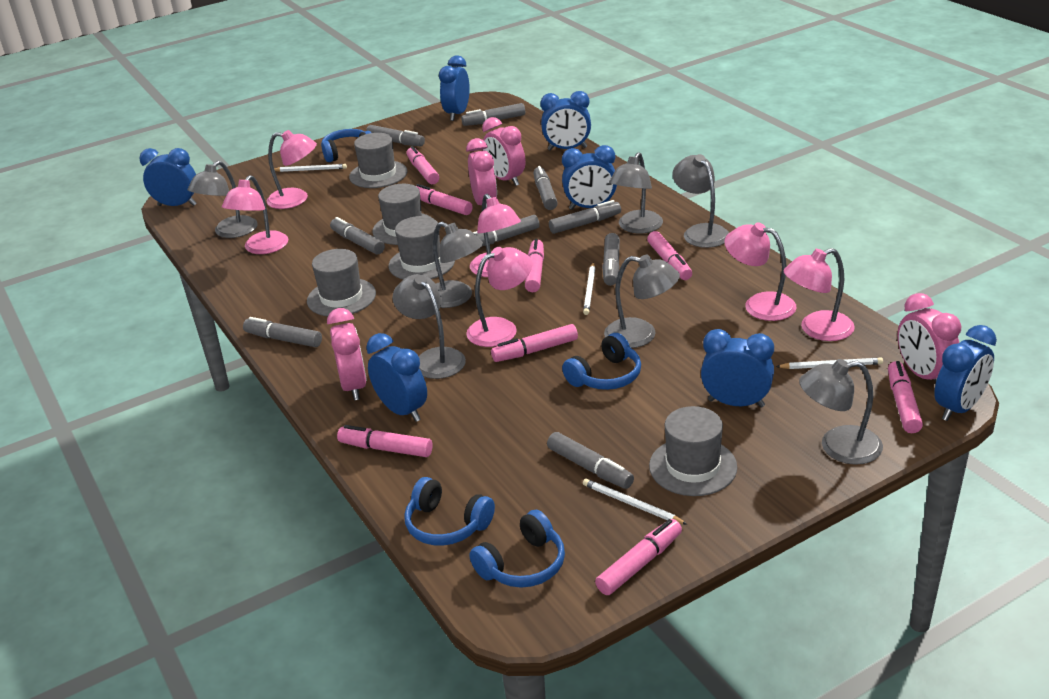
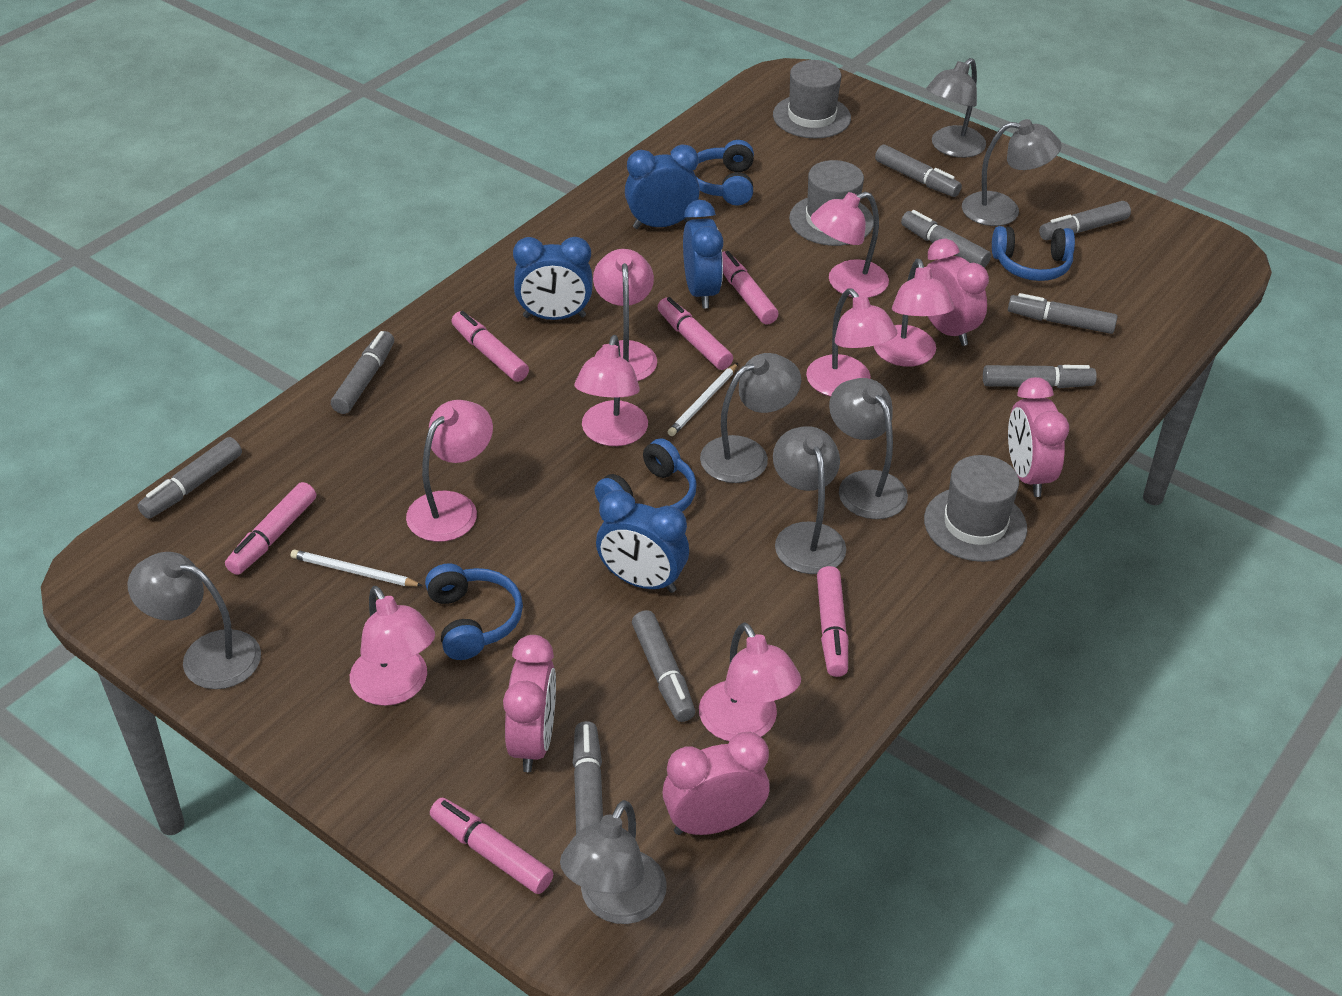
blue clock: 7 -> 4
grey hat: 5 -> 3
pink lamp: 6 -> 8
pink marker: 8 -> 6
white pencil: 4 -> 2

